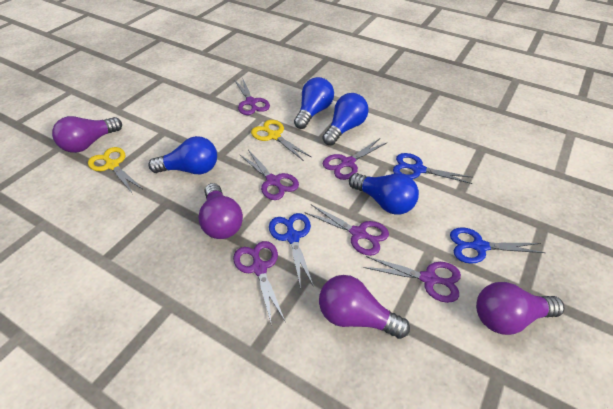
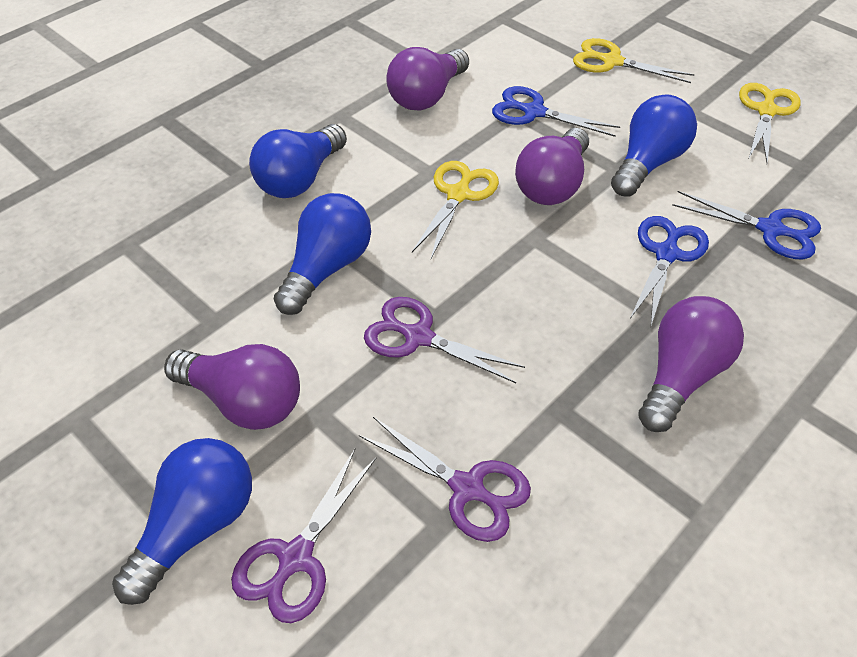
purple scissors: 6 -> 3
yellow scissors: 2 -> 3

